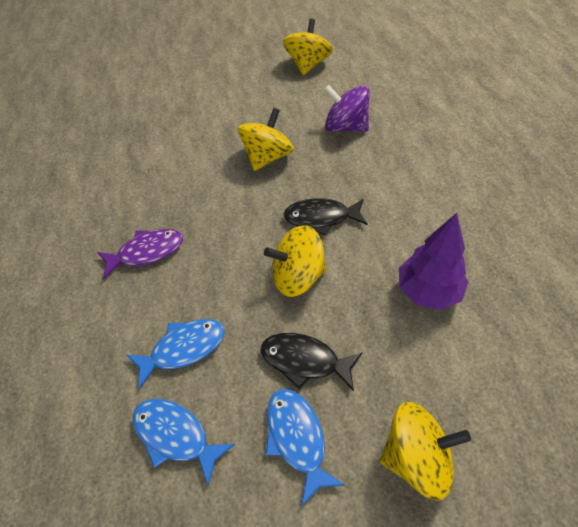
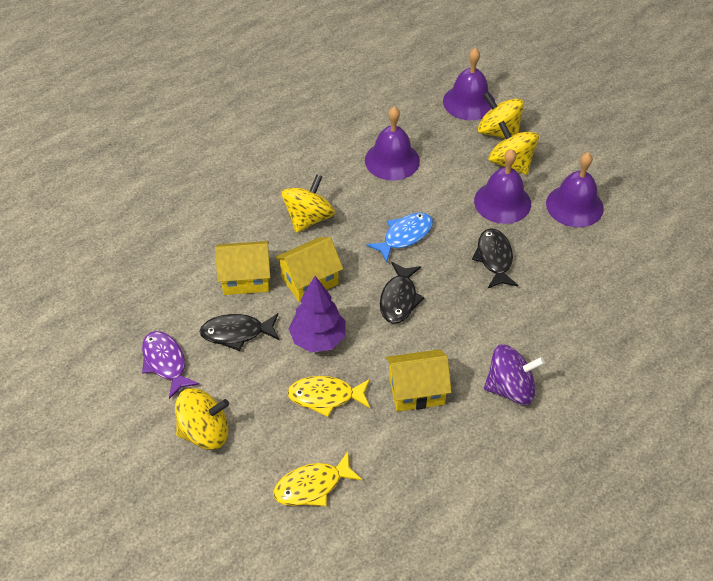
black fish: 2 -> 3
blue fish: 3 -> 1
purple bell: 0 -> 4
yellow fish: 0 -> 2
yellow house: 0 -> 3

